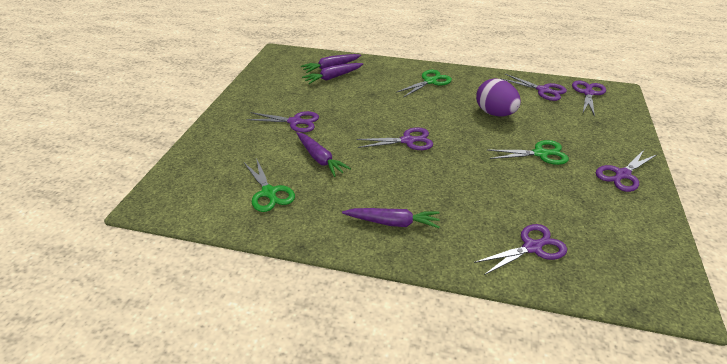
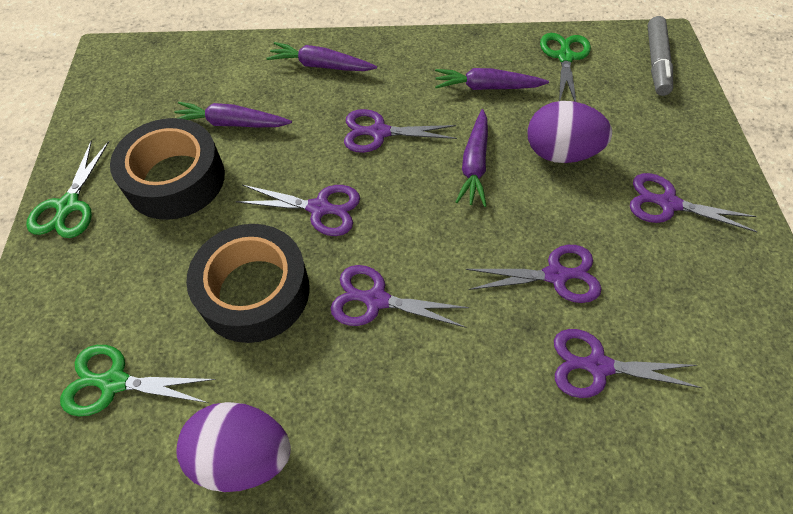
black tape: 0 -> 2
grey marker: 0 -> 1
purple egg: 1 -> 2

